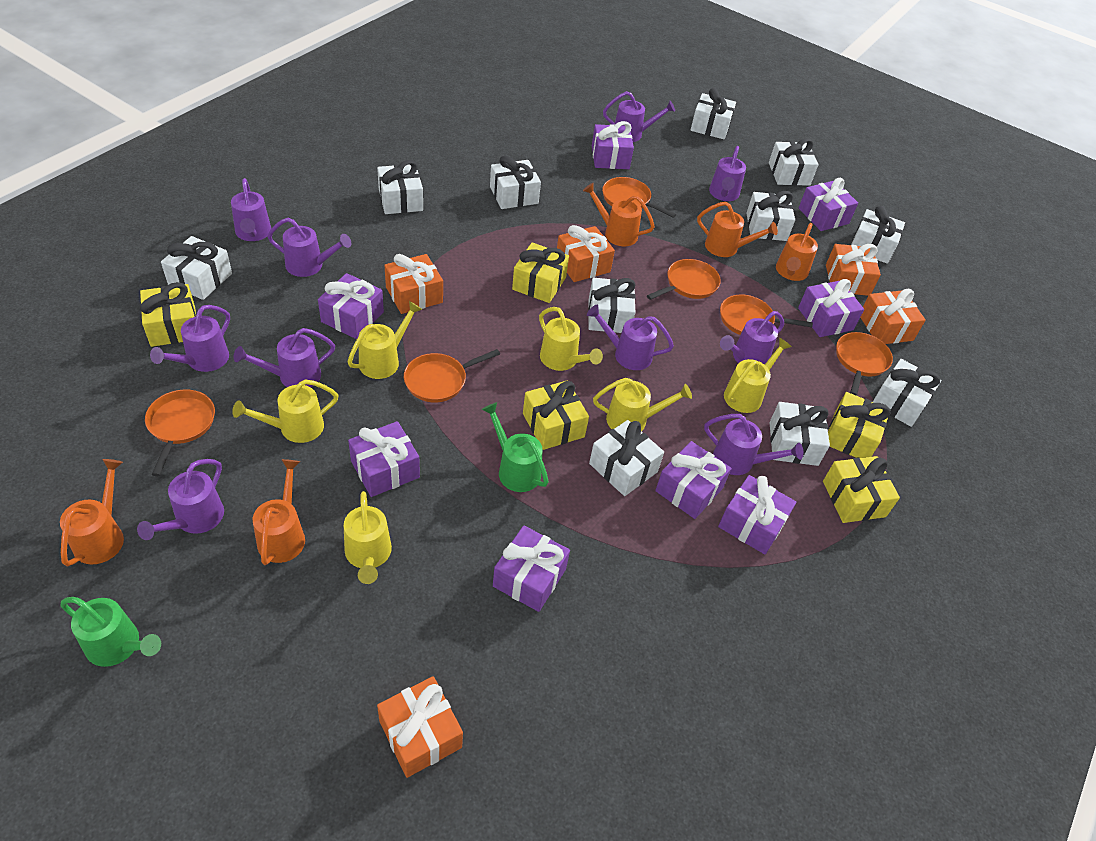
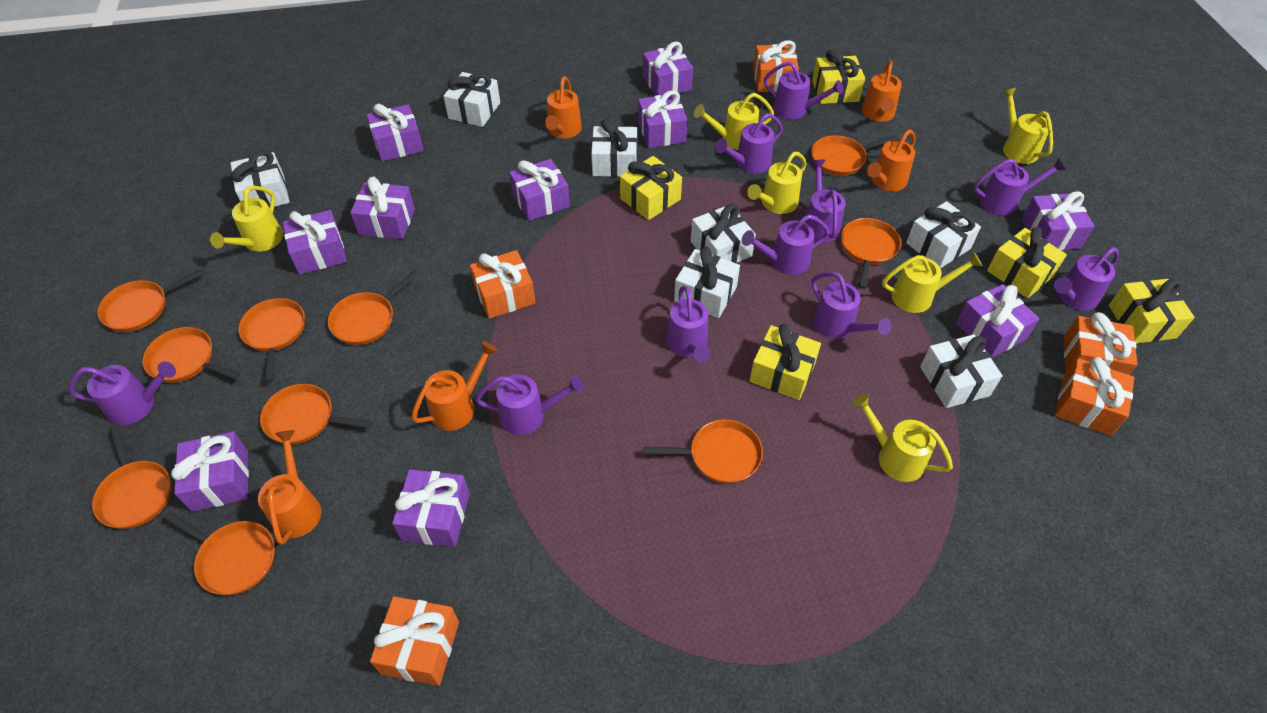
green watering can: 2 -> 0
orange pan: 6 -> 10
purple gift: 8 -> 10
white gift: 11 -> 7

